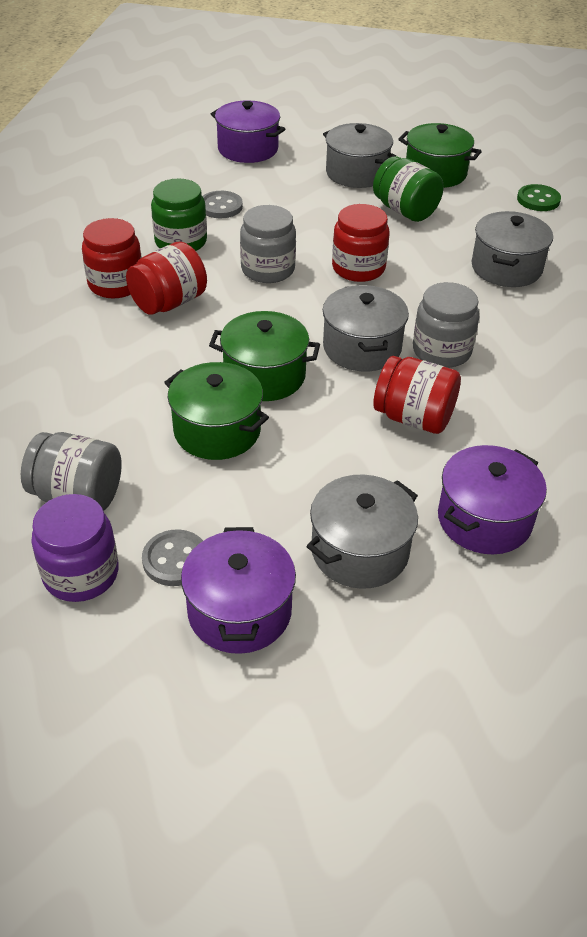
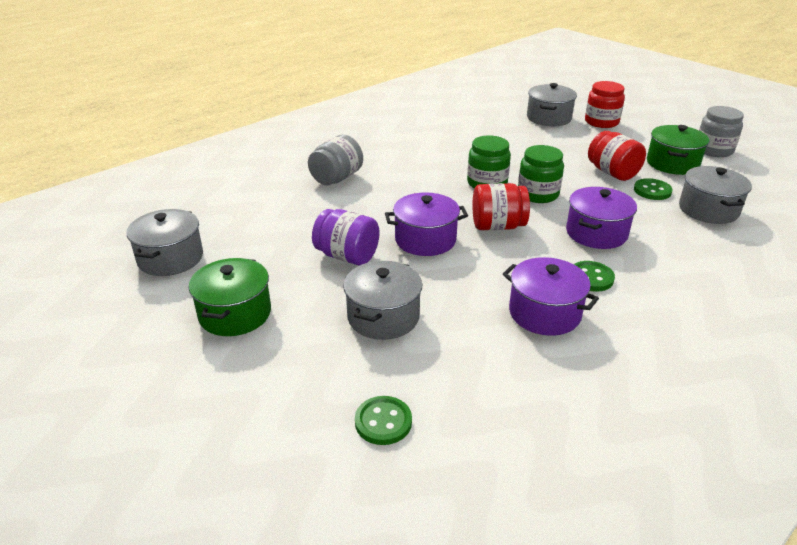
green button: 1 -> 3
green pot: 3 -> 2
grey button: 2 -> 0
grey jar: 3 -> 2
red jar: 4 -> 3

